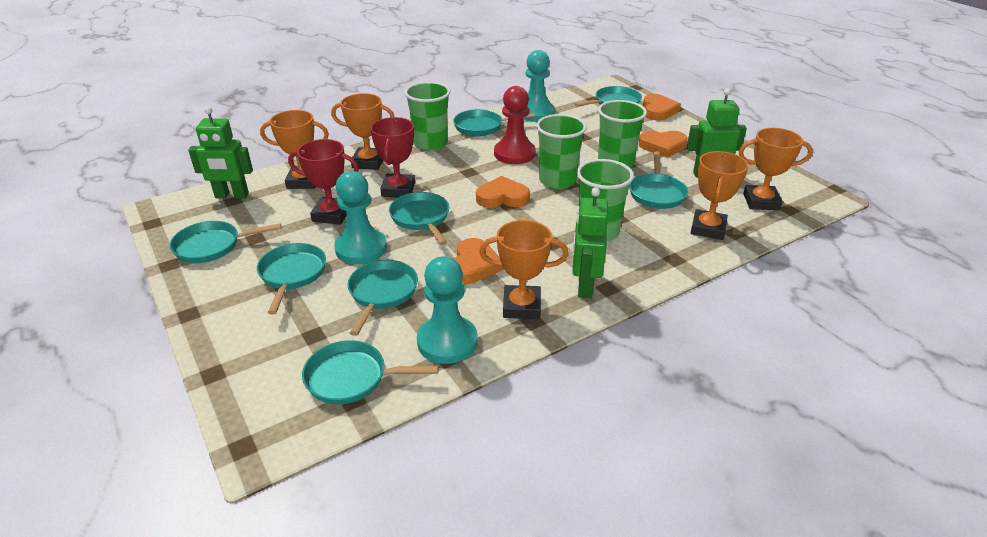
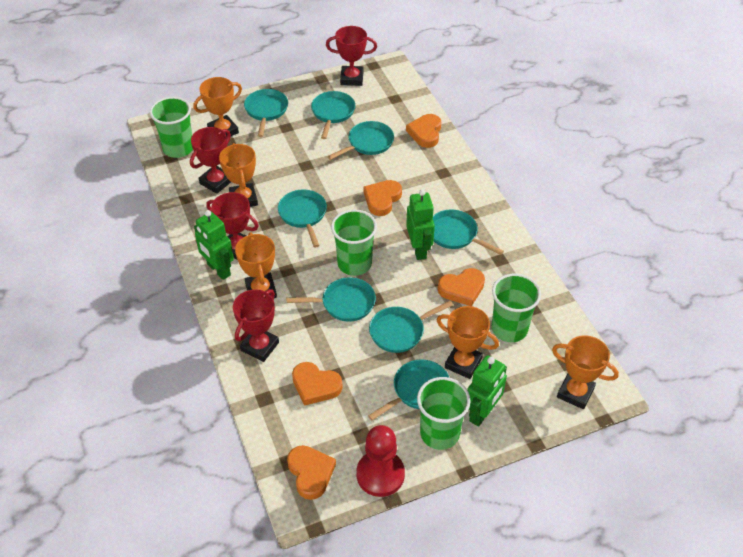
orange heart: 4 -> 5
red trophy: 2 -> 4
turquoise pawn: 3 -> 0

